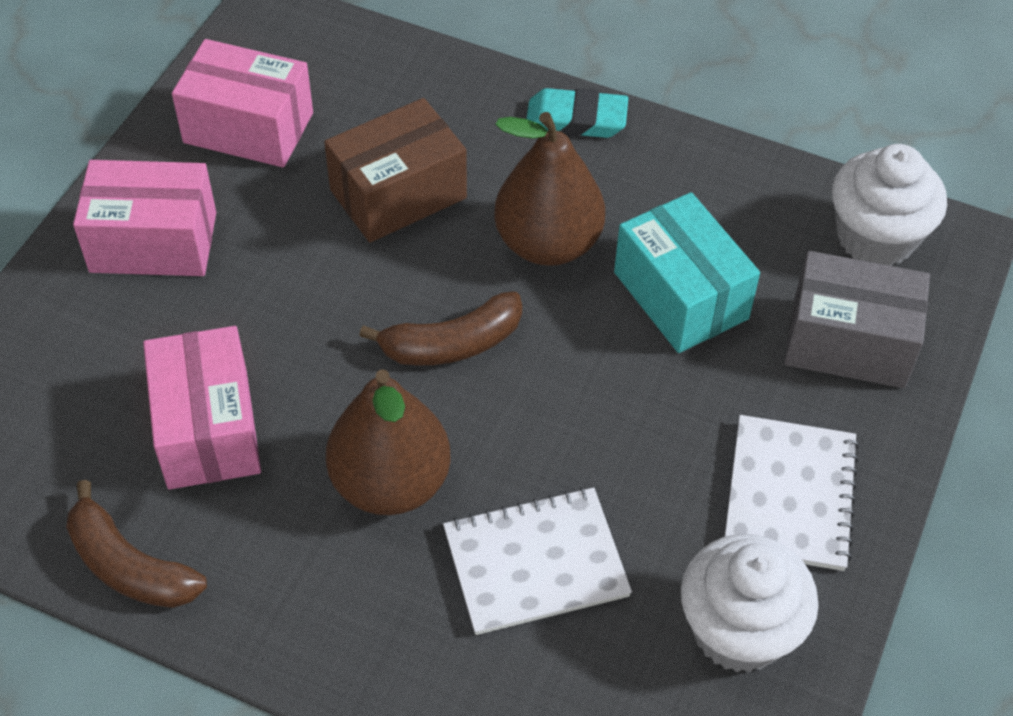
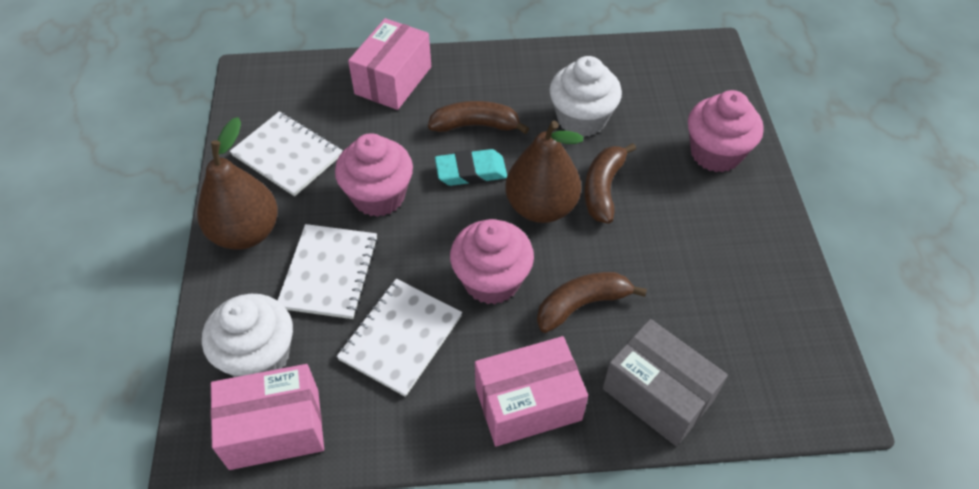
brown banana: 2 -> 3
brown box: 1 -> 0
pink cupcake: 0 -> 3
turquoise box: 1 -> 0
white notebook: 2 -> 3

